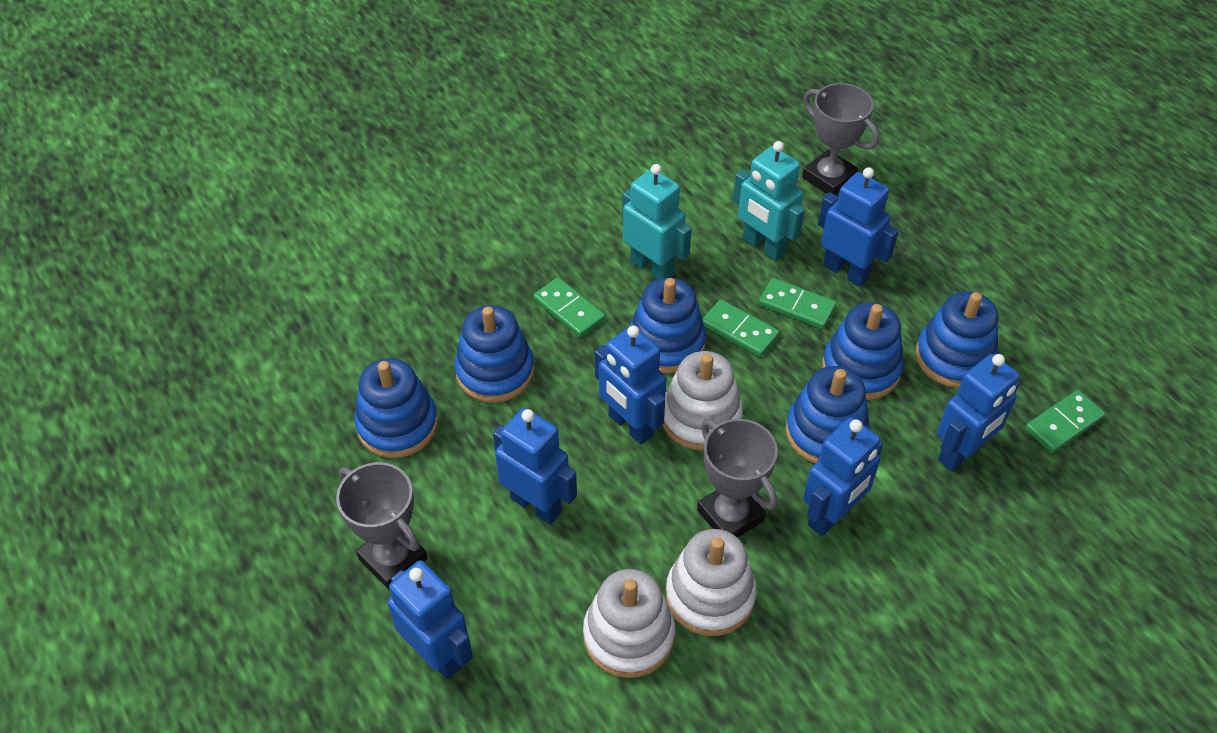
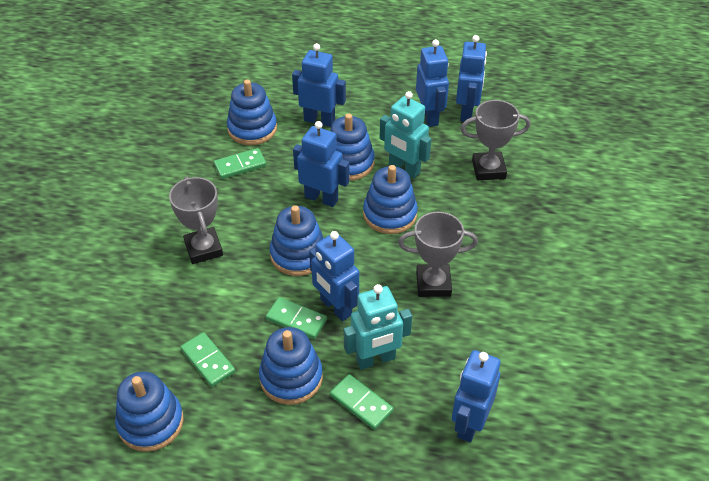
white stacking toy: 3 -> 0

